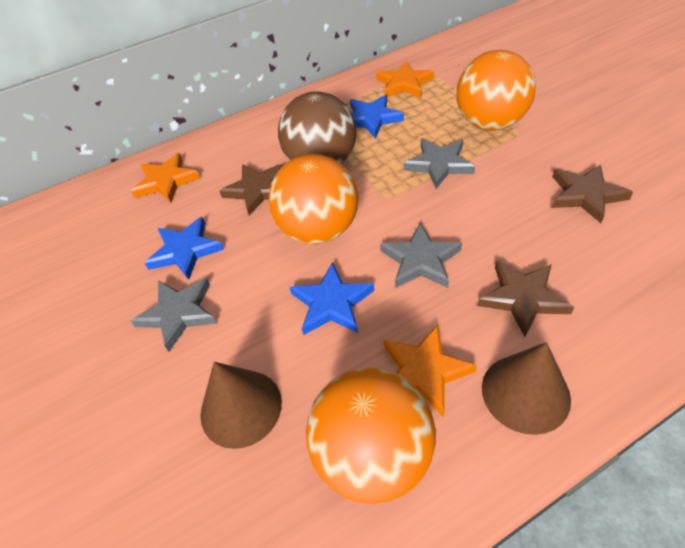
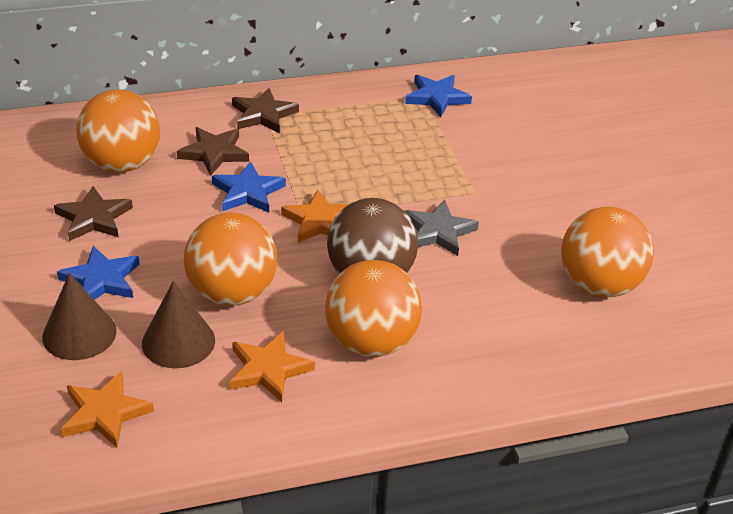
grey star: 3 -> 1
orange ball: 3 -> 4

